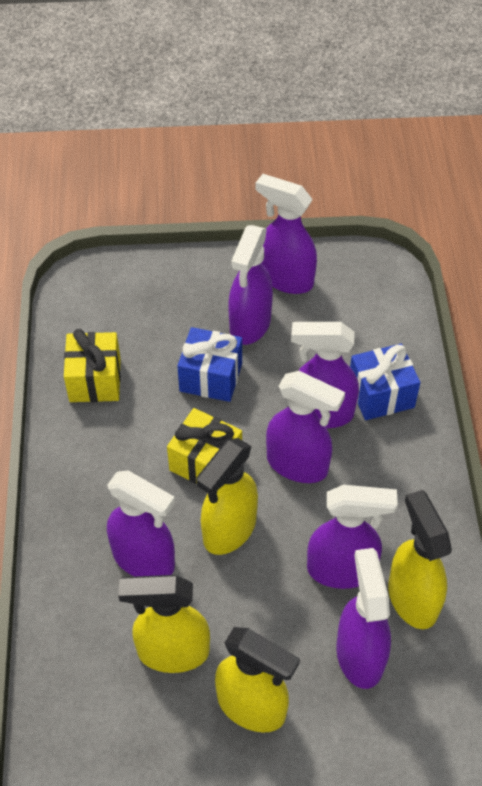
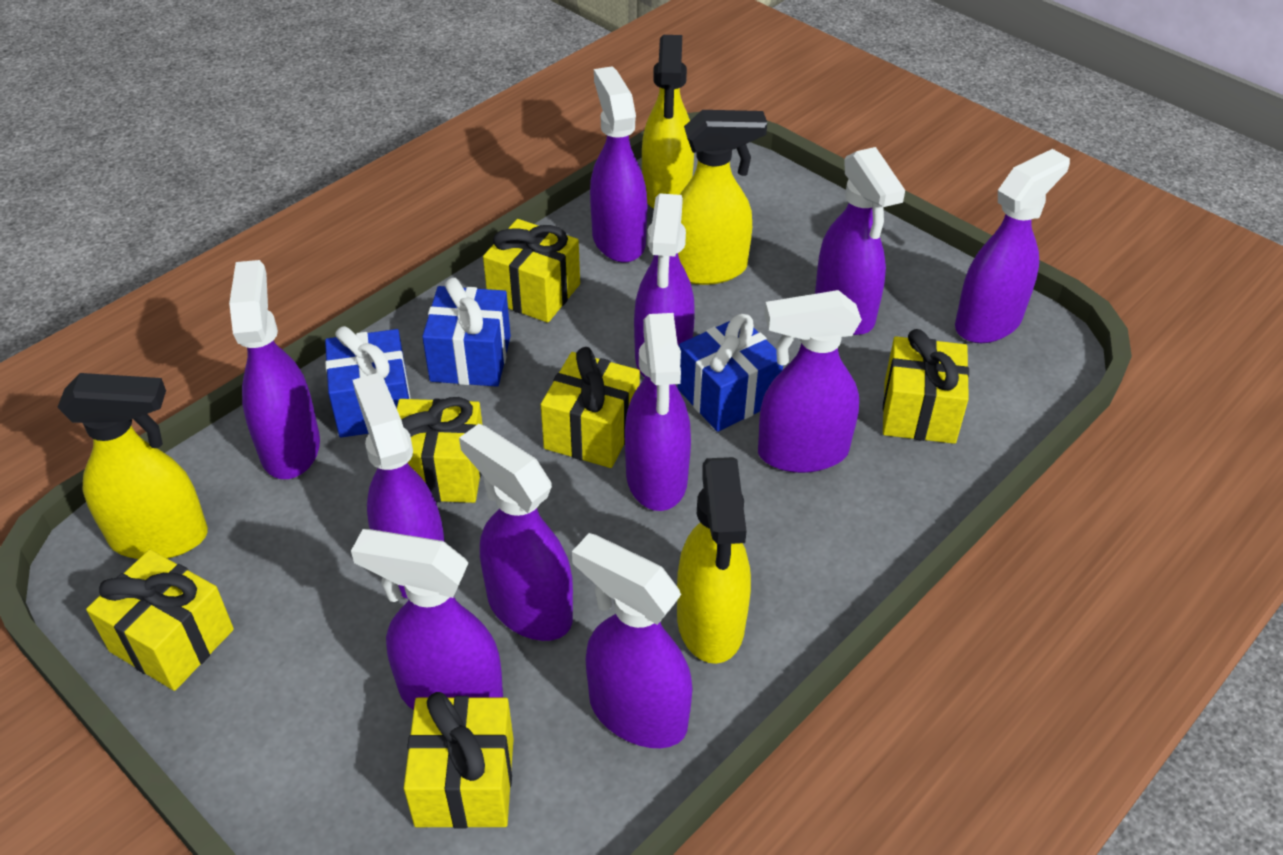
blue gift: 2 -> 3
purple spray bottle: 7 -> 11
yellow gift: 2 -> 6

